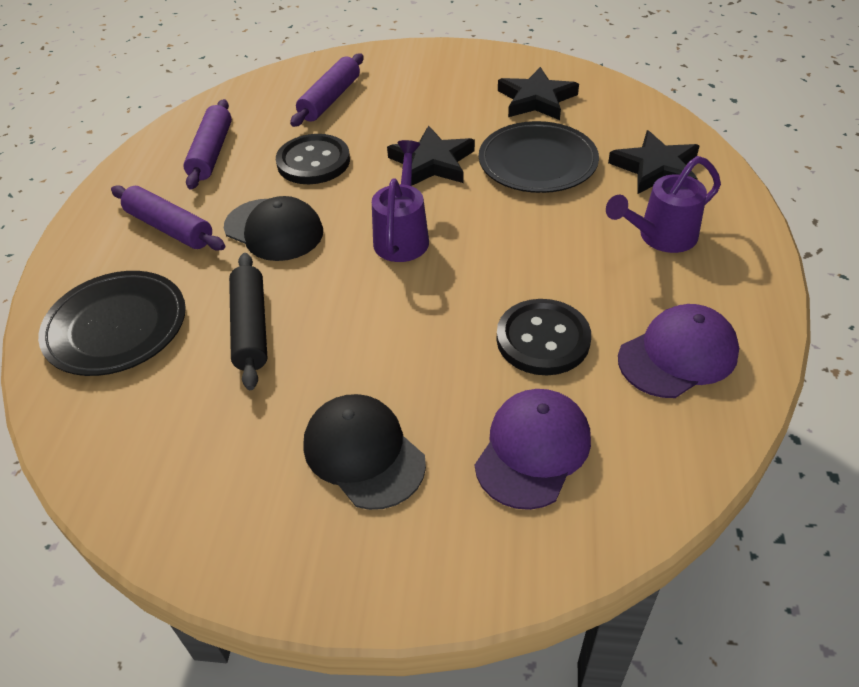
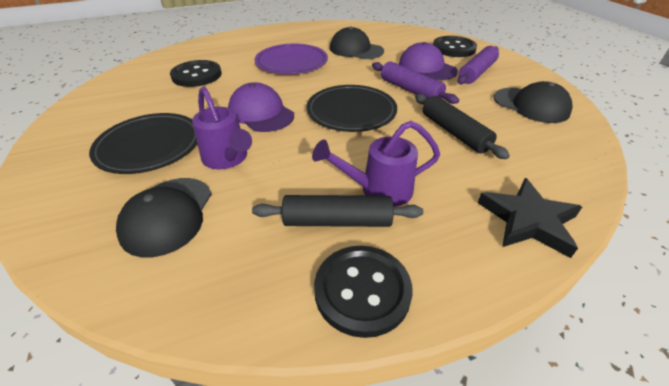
black button: 2 -> 3
black cap: 2 -> 3
black rolling pin: 1 -> 2
black star: 3 -> 1
purple plate: 0 -> 1
purple rolling pin: 3 -> 2

